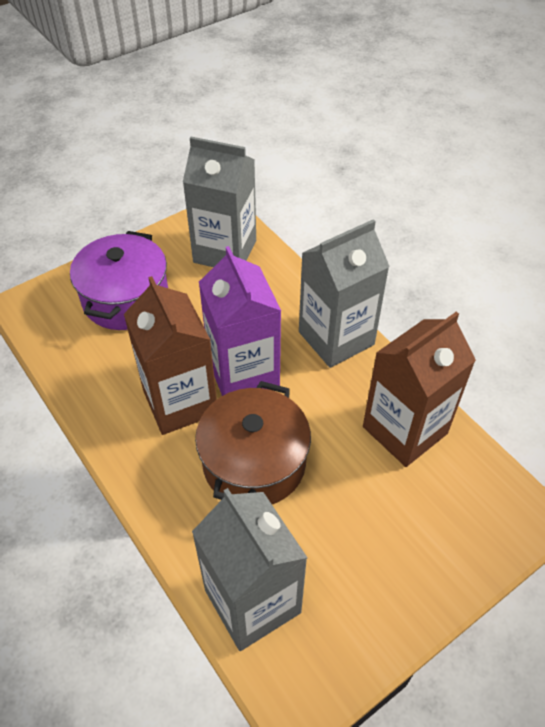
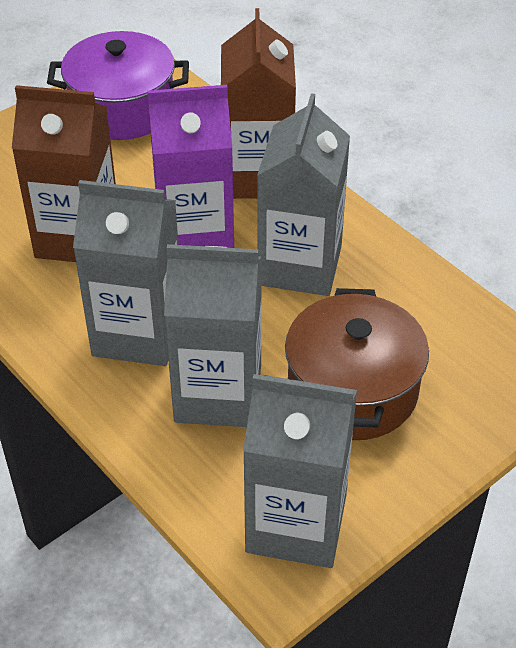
grey carton: 3 -> 4

